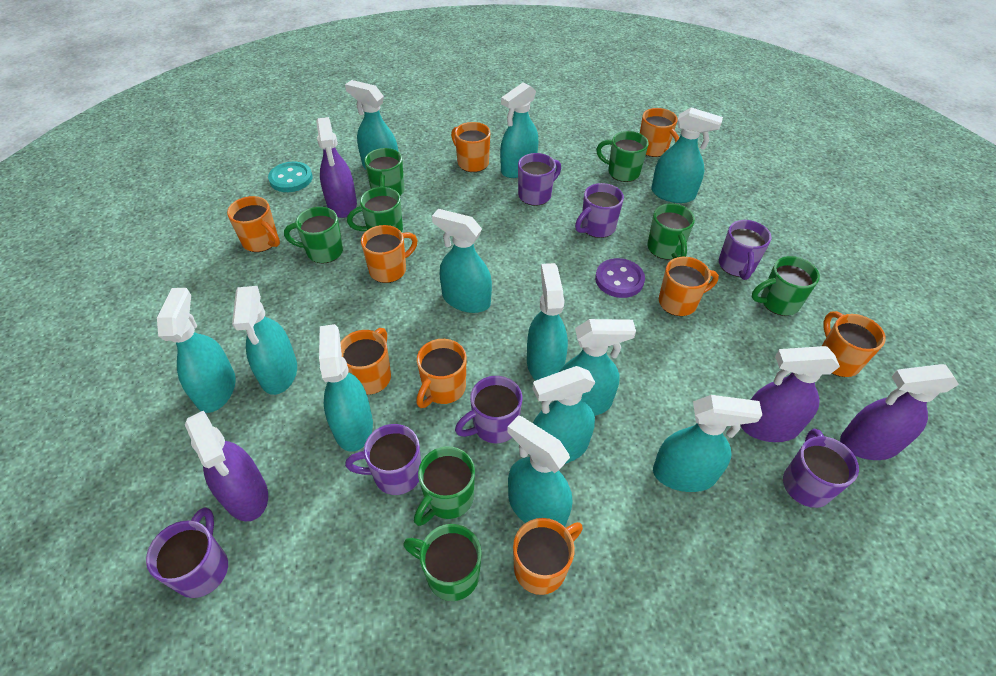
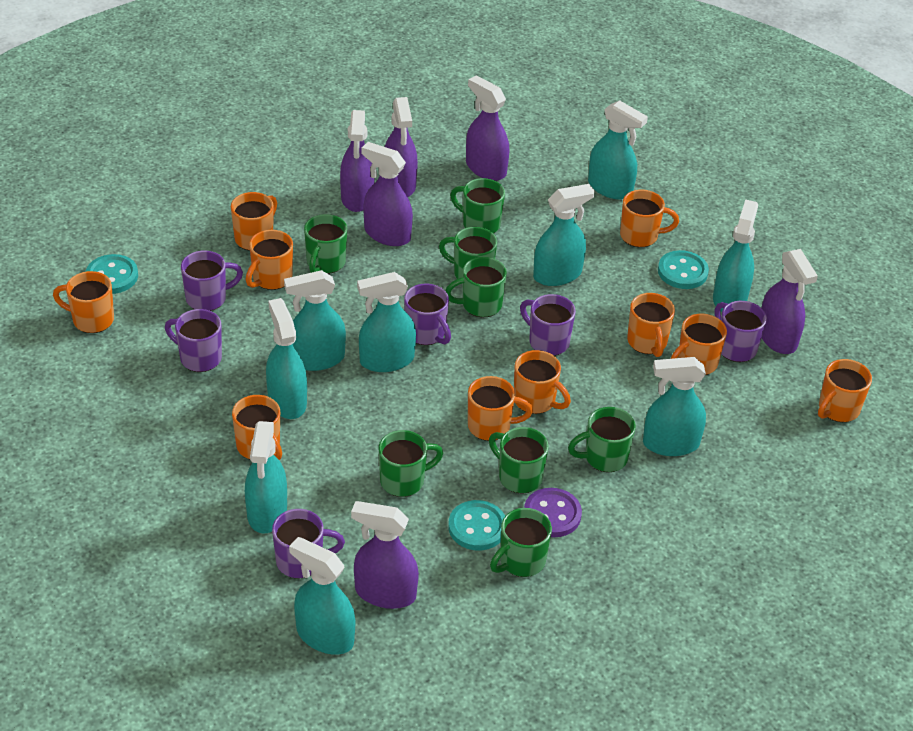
orange mug: 9 -> 10
purple mug: 7 -> 6
purple spray bottle: 4 -> 6
turquoise button: 1 -> 3
turquoise spray bottle: 12 -> 9

